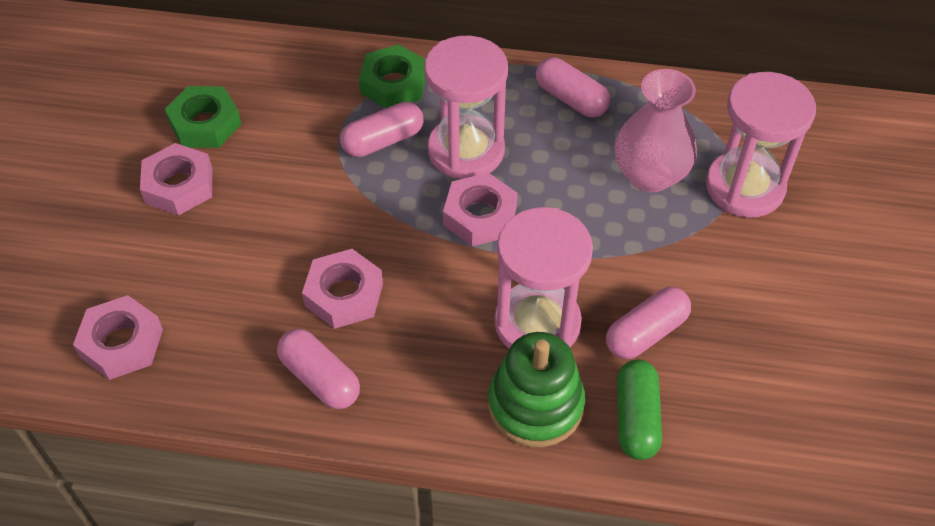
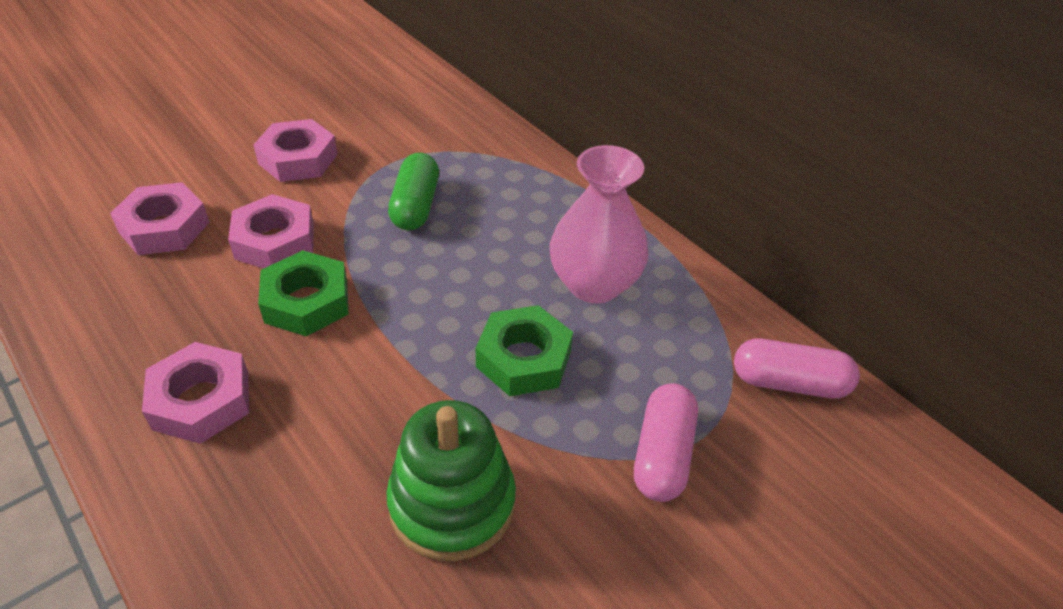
pink capsule: 4 -> 2
pink hourglass: 3 -> 0

